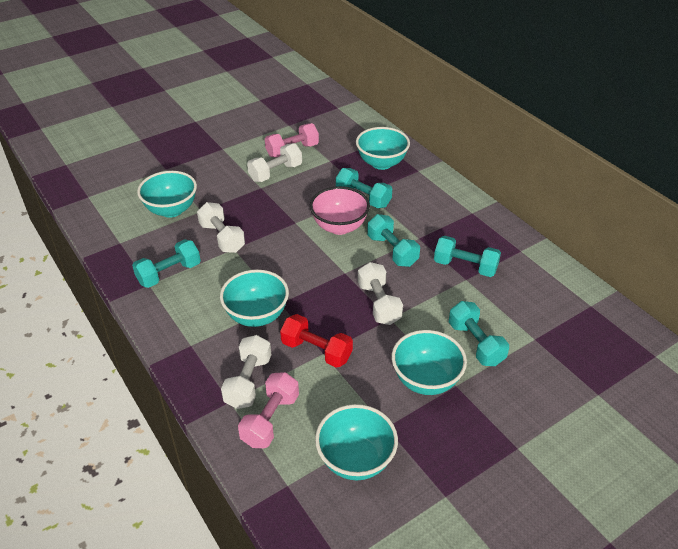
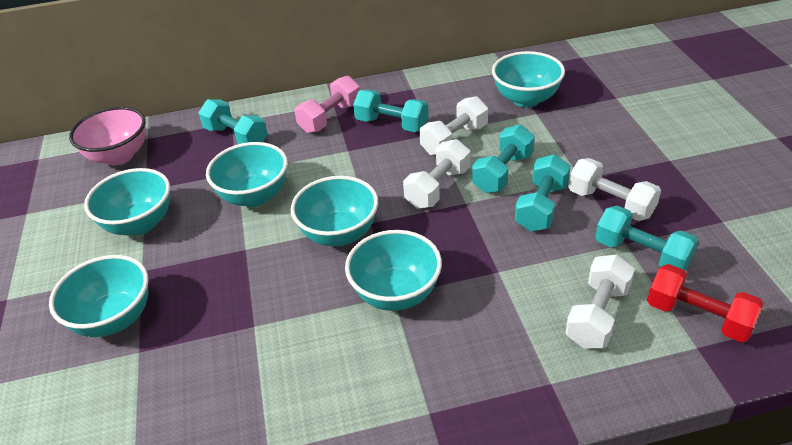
pink dumbbell: 2 -> 1
turquoise bowl: 5 -> 6

